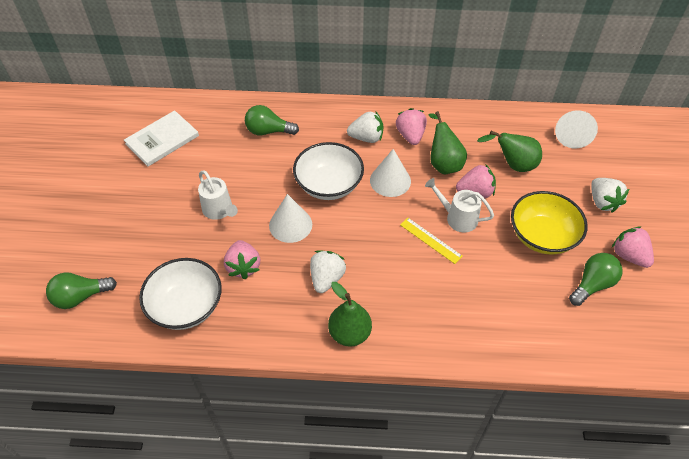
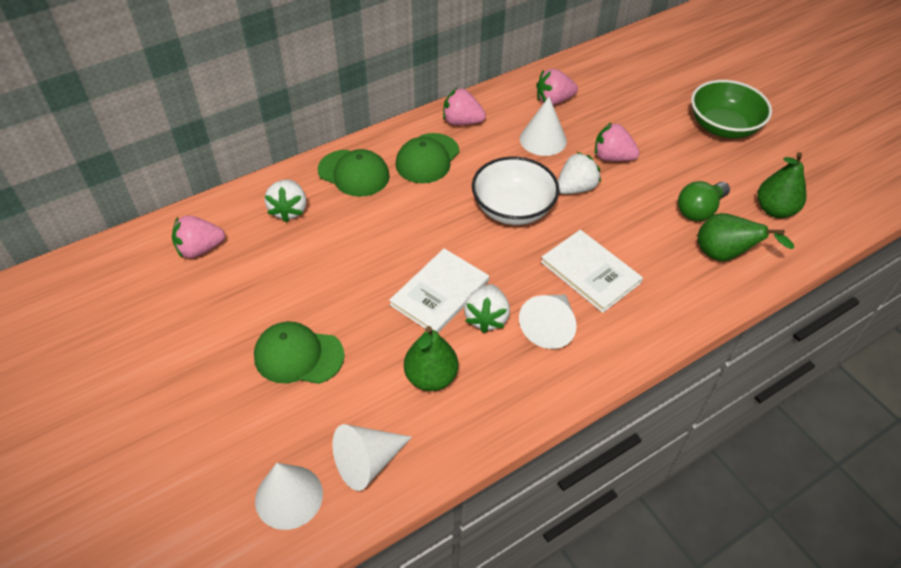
green bowl: 0 -> 1
green cap: 0 -> 3
green light bulb: 3 -> 1
white book: 1 -> 2
white bowl: 2 -> 1
white cone: 3 -> 4
white watering can: 2 -> 0
yellow bowl: 1 -> 0
yellow ruler: 1 -> 0

